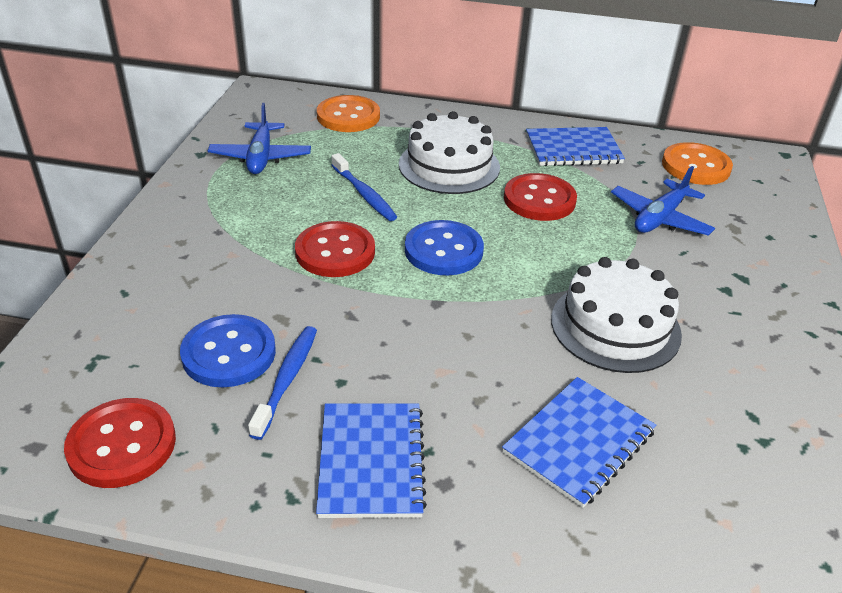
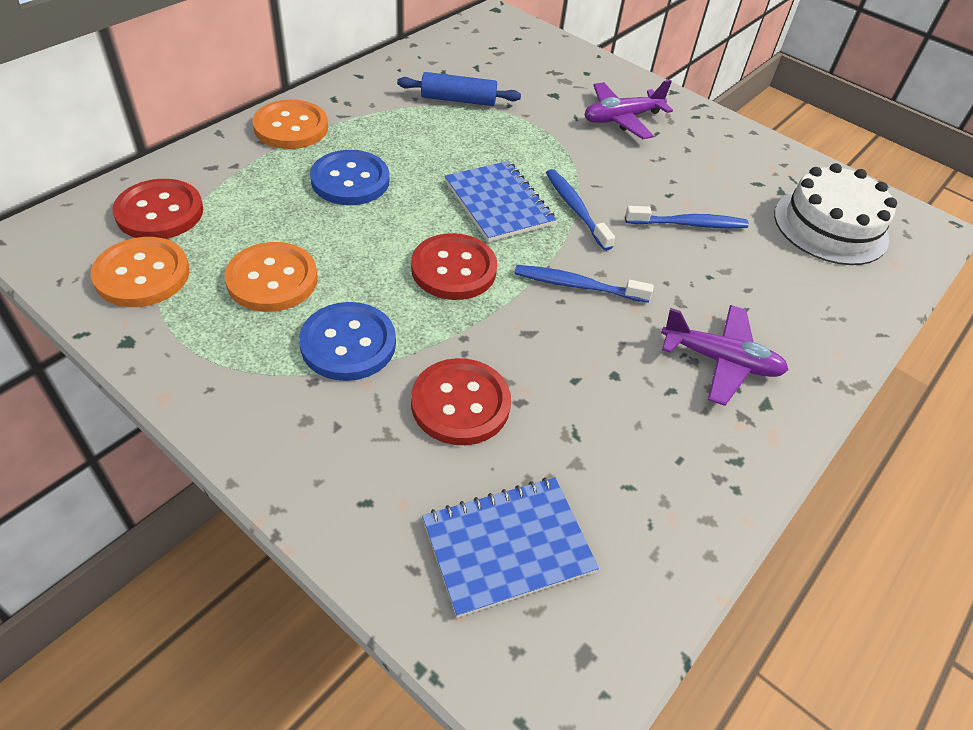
blue notebook: 3 -> 2
blue plane: 2 -> 0
blue rolling pin: 0 -> 1
blue toothbrush: 2 -> 3
orange button: 2 -> 3
purple plane: 0 -> 2
white cake: 2 -> 1

